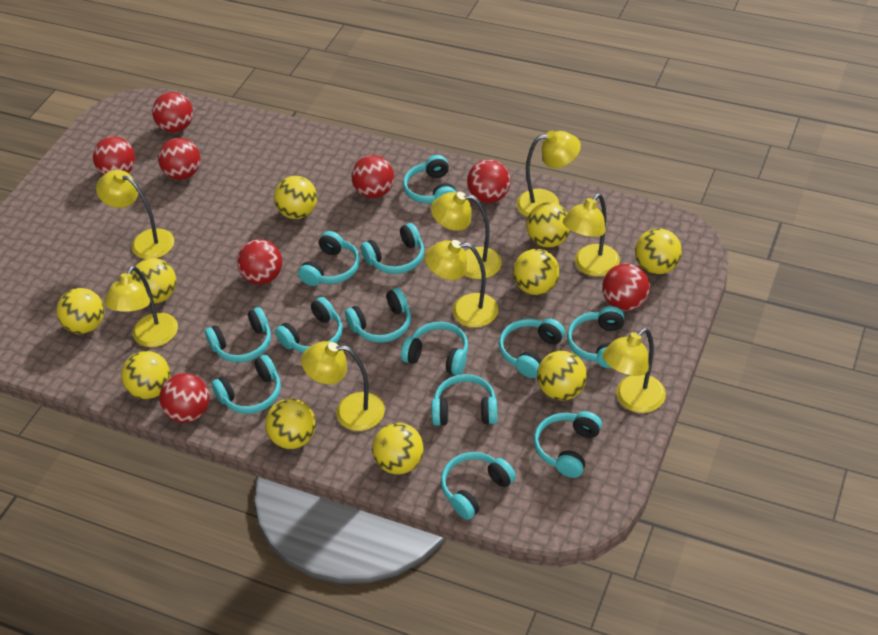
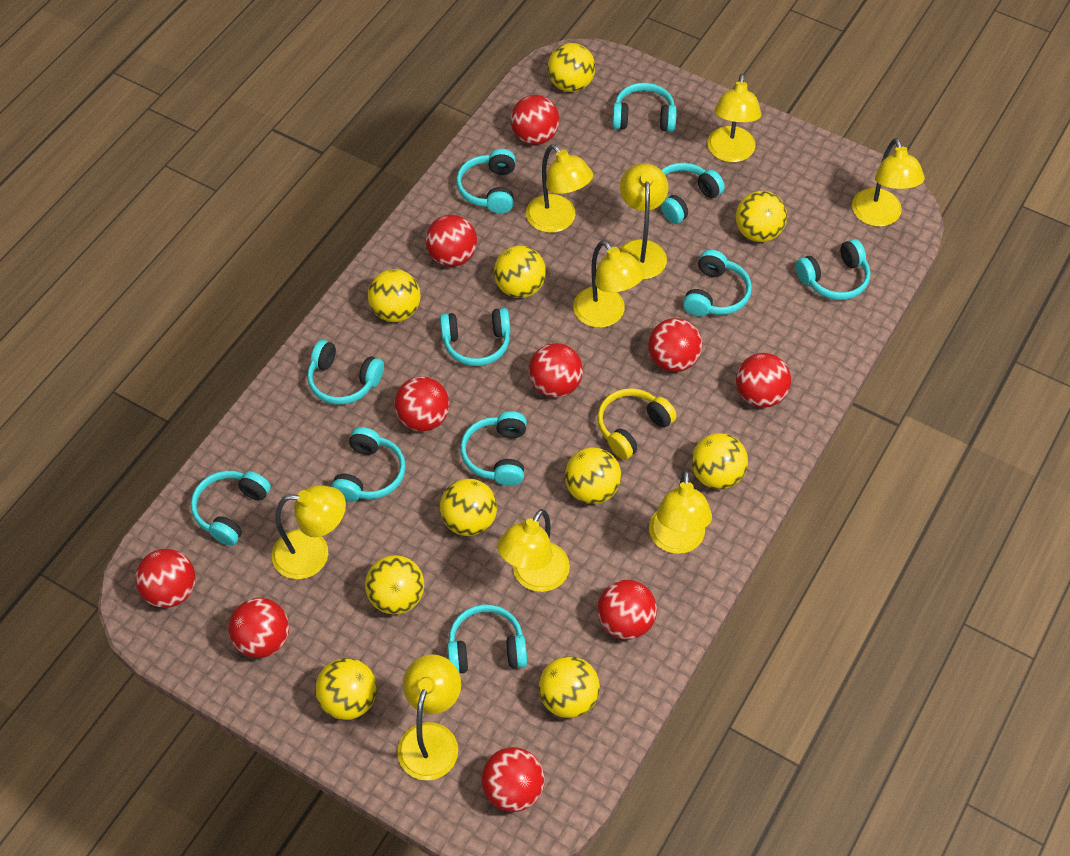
red ball: 8 -> 10
turquoise headphones: 13 -> 11
yellow headphones: 0 -> 1
yellow lamp: 8 -> 9

